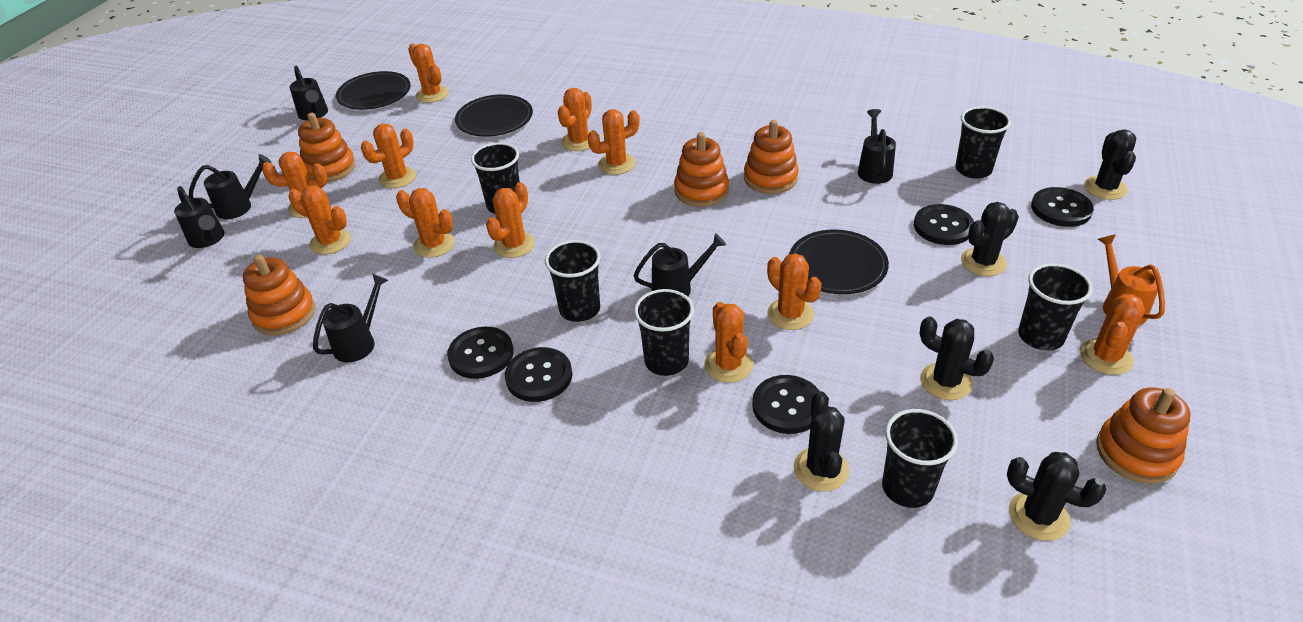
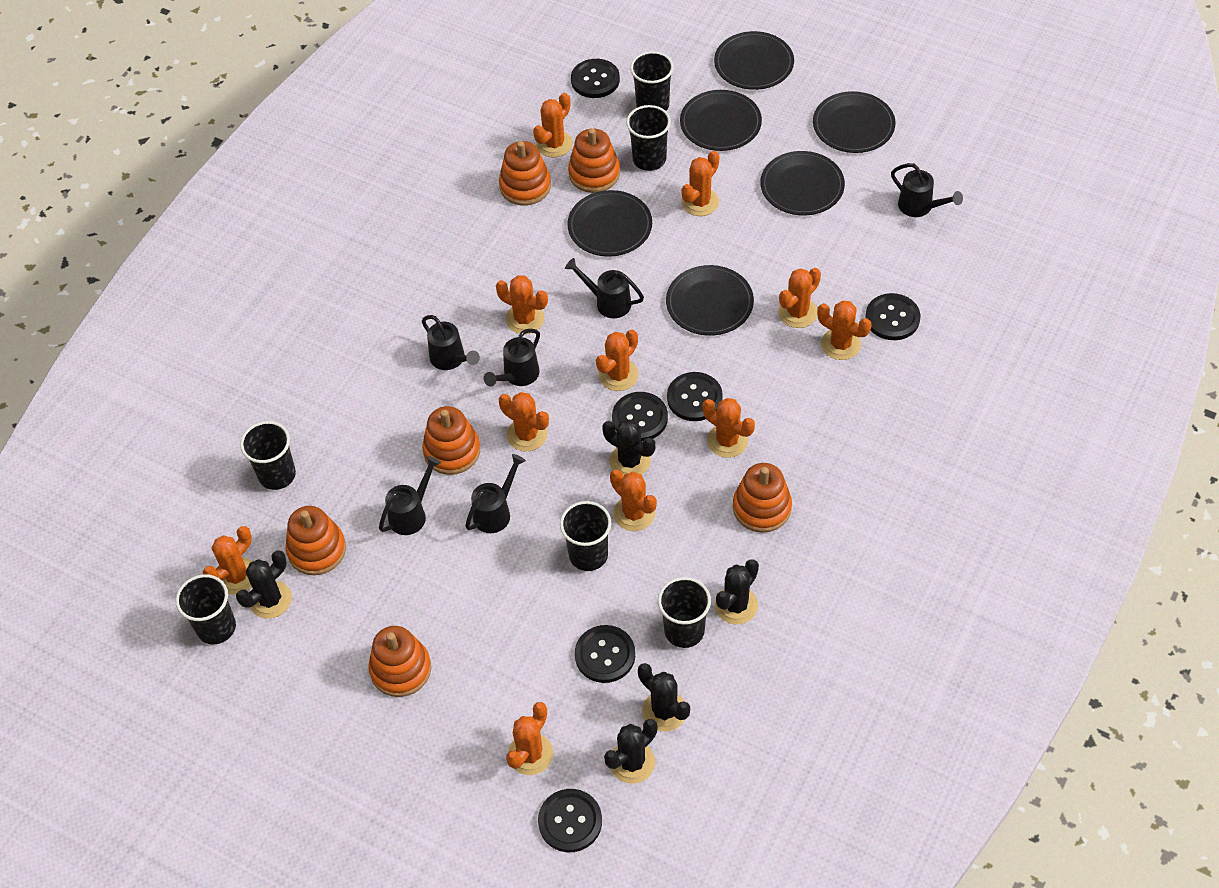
black button: 5 -> 6
black plate: 3 -> 6
orange stacking toy: 5 -> 6
orange watering can: 1 -> 0

